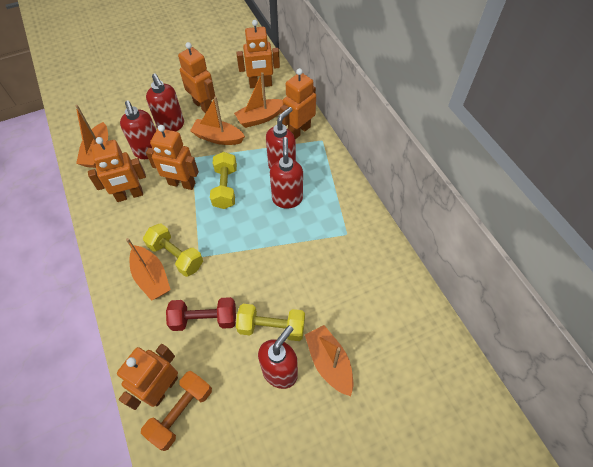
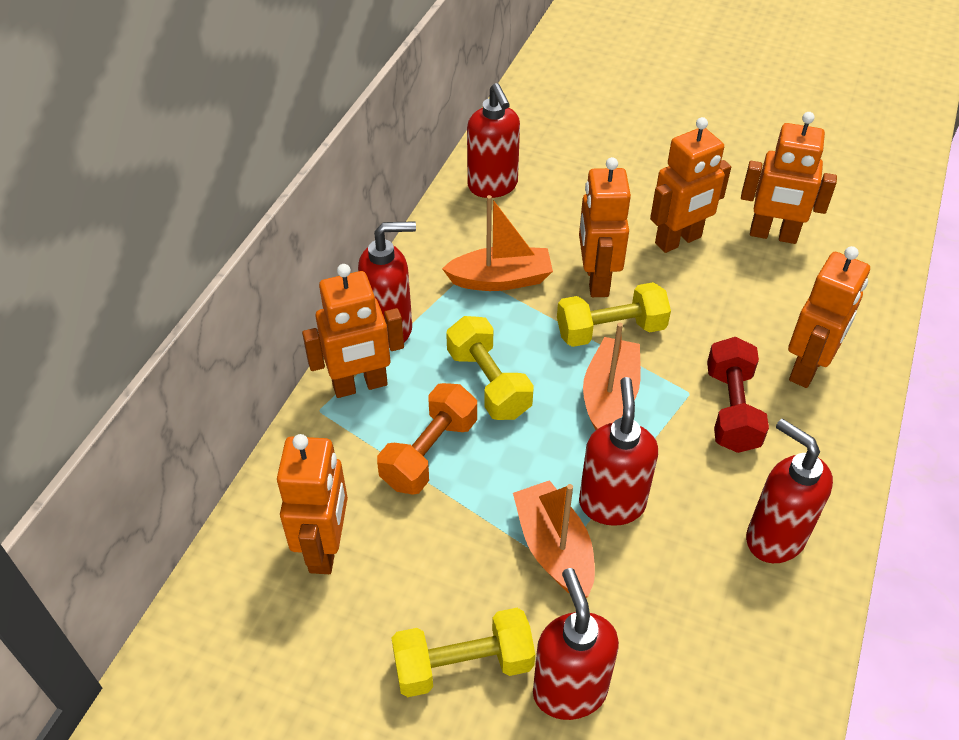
orange boat: 5 -> 3

